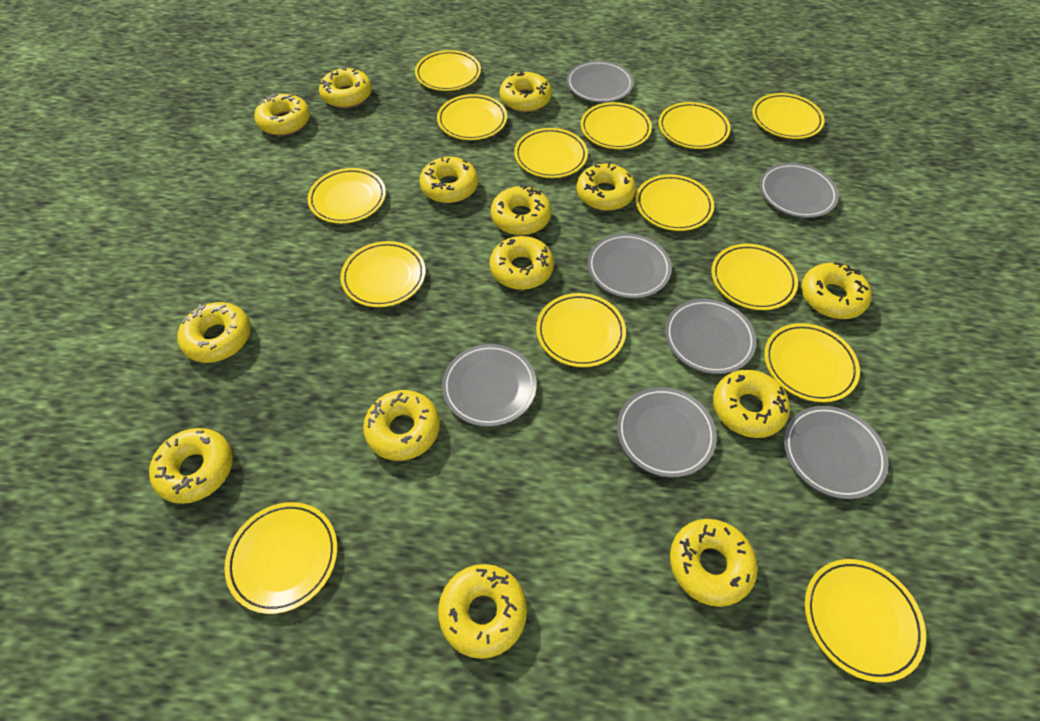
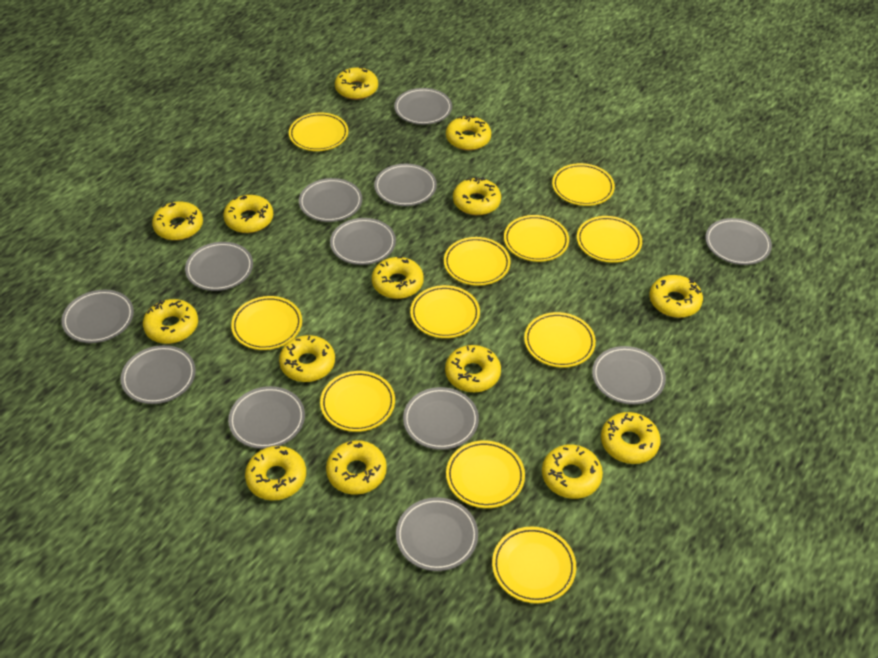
grey plate: 7 -> 12
yellow plate: 14 -> 11

